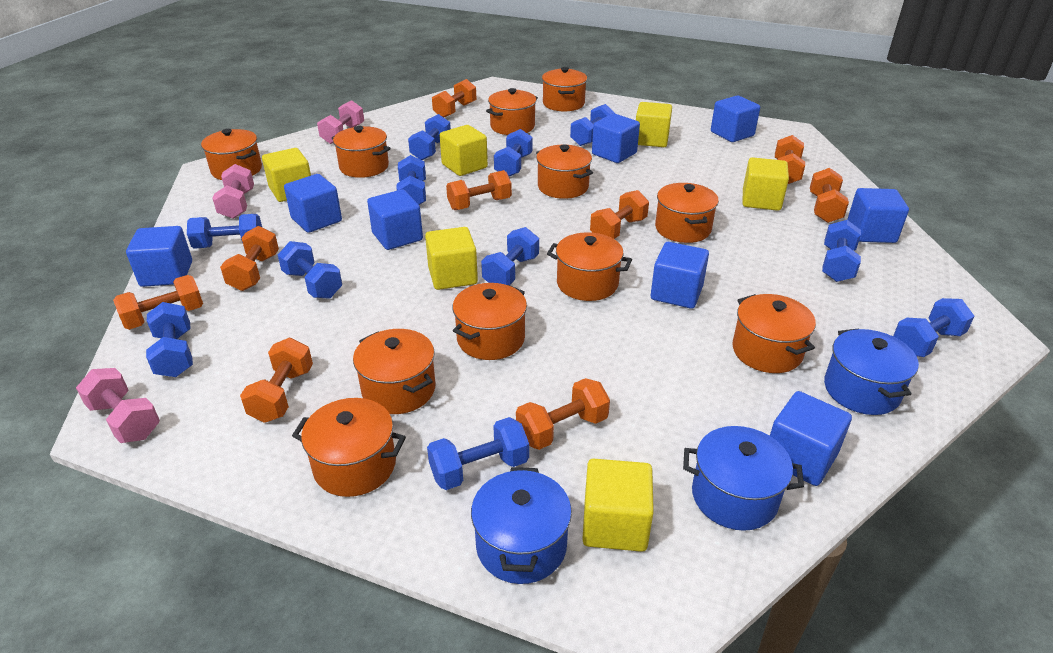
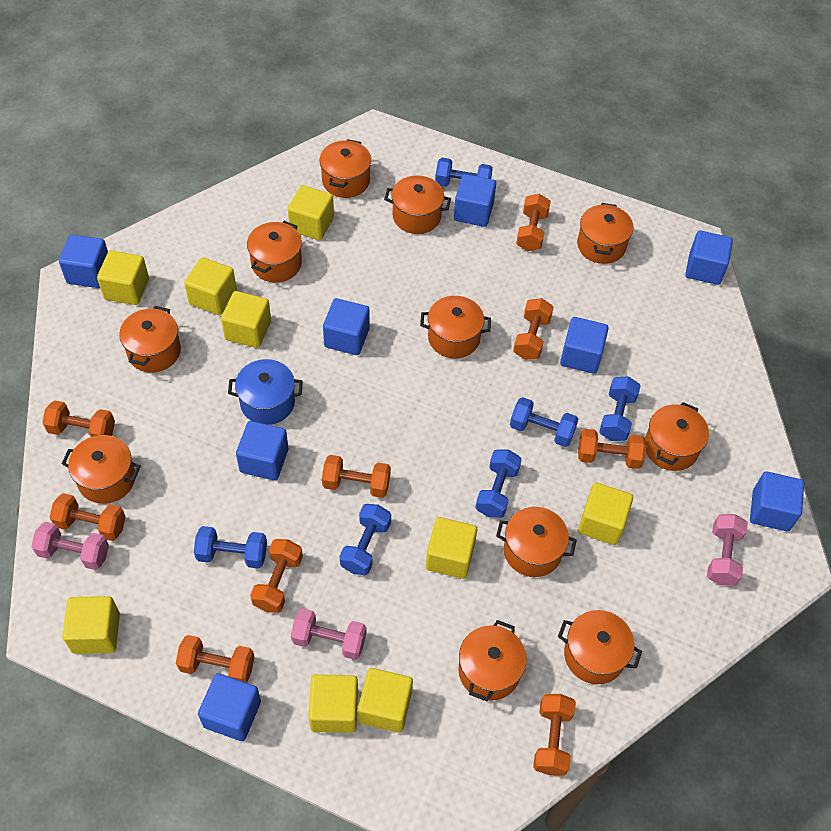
blue dumbbell: 11 -> 6
blue pot: 3 -> 1
yellow cube: 6 -> 9

